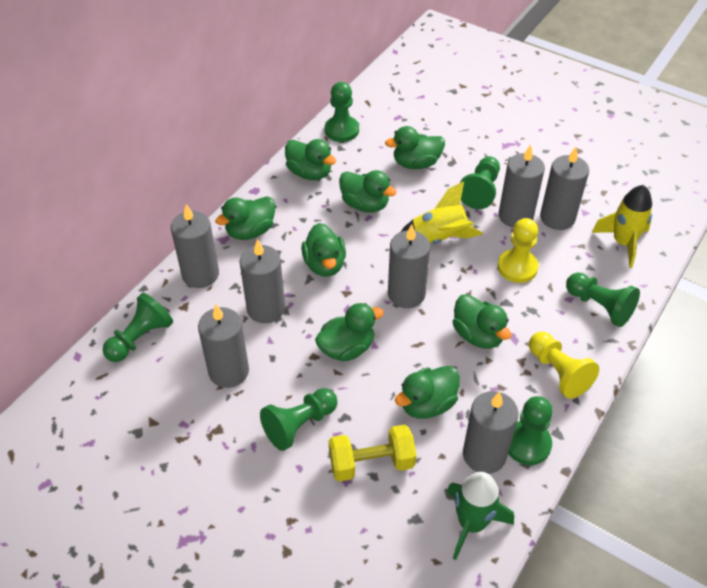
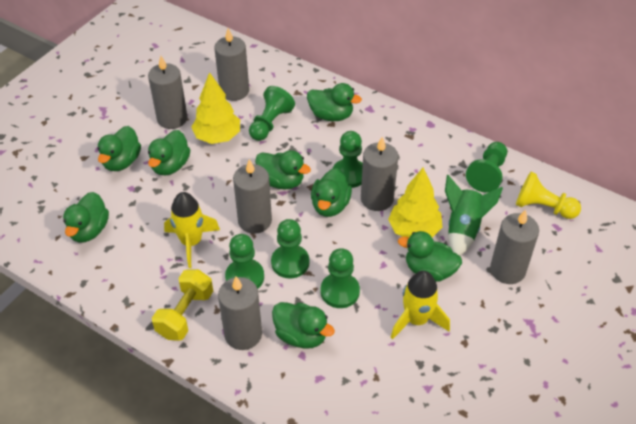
grey candle: 7 -> 6
yellow pawn: 2 -> 1
yellow tree: 0 -> 2

